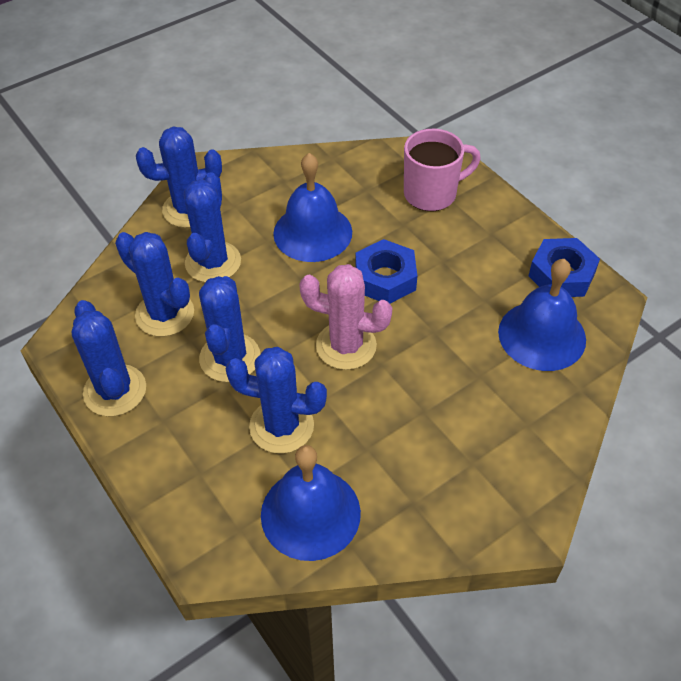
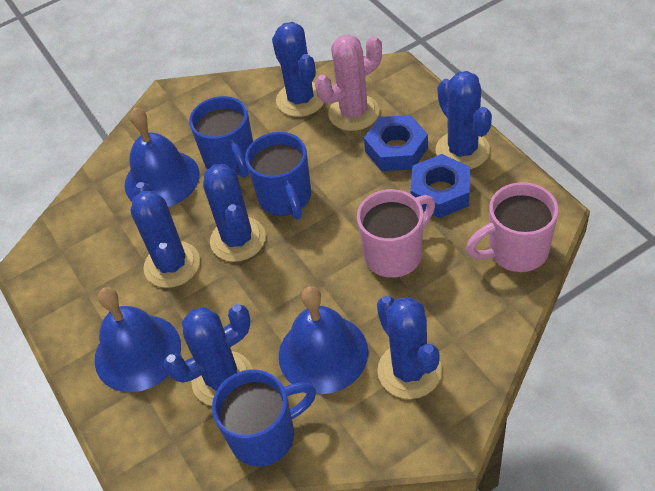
blue mug: 0 -> 3
pink mug: 1 -> 2

